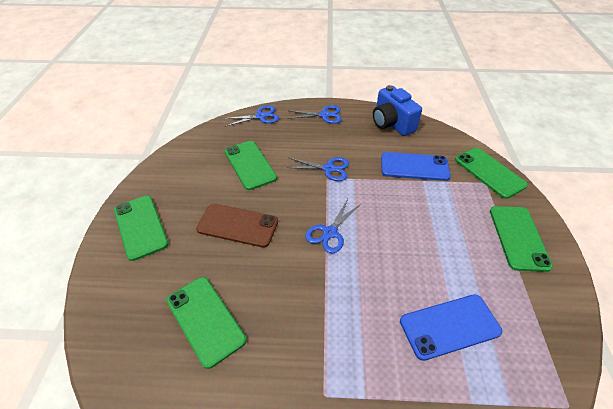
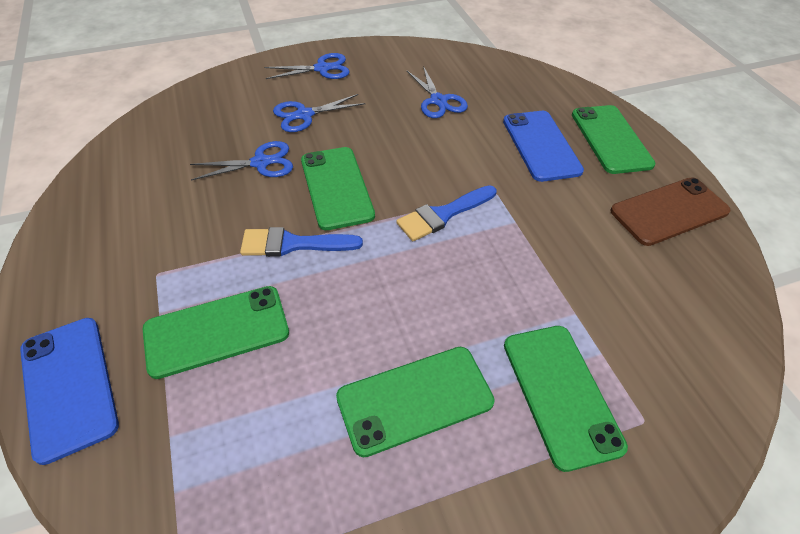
blue brush: 0 -> 2
blue camera: 1 -> 0

